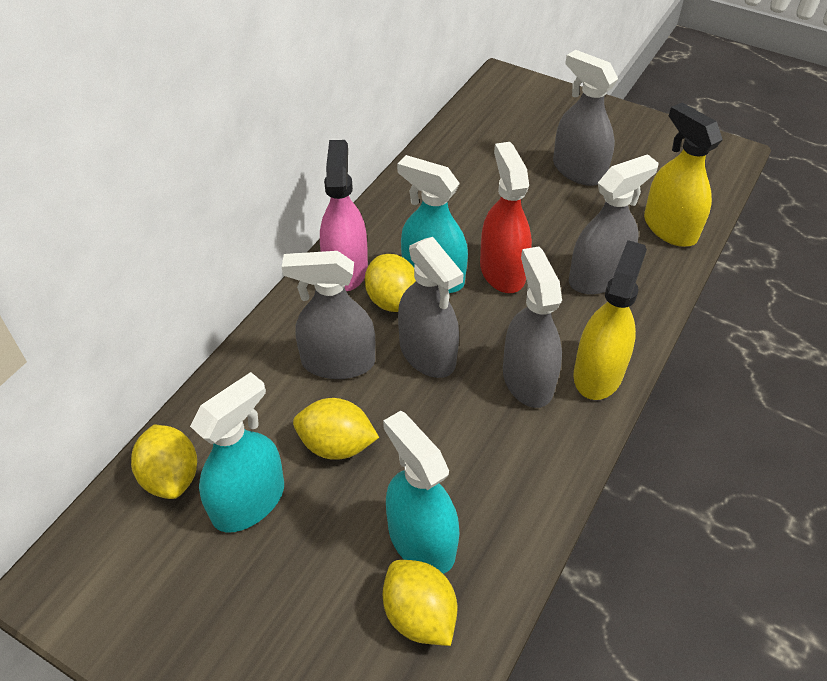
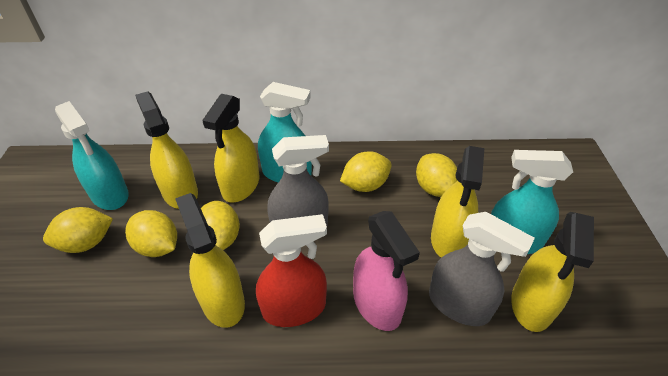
grey spray bottle: 5 -> 2
yellow lemon: 4 -> 5
yellow spray bottle: 2 -> 5

